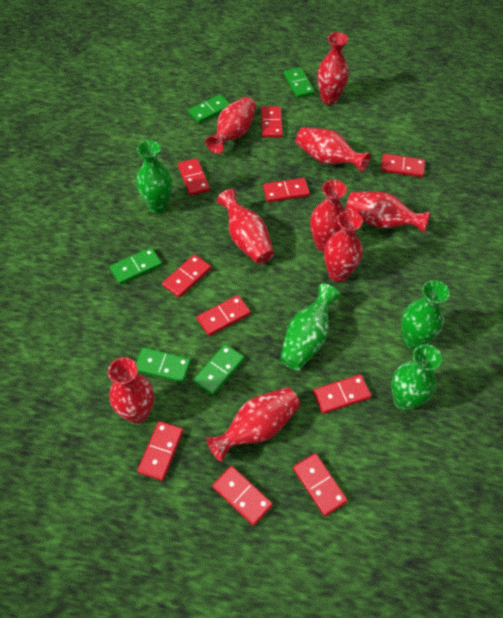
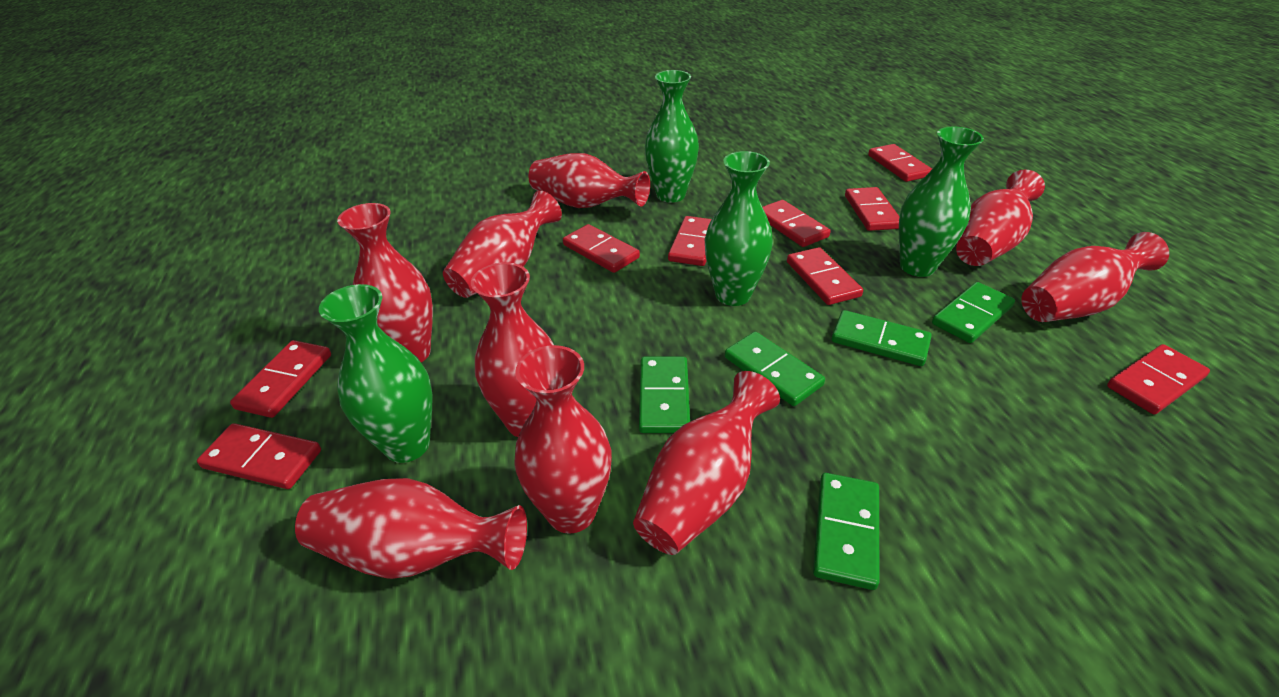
red domino: 10 -> 9

